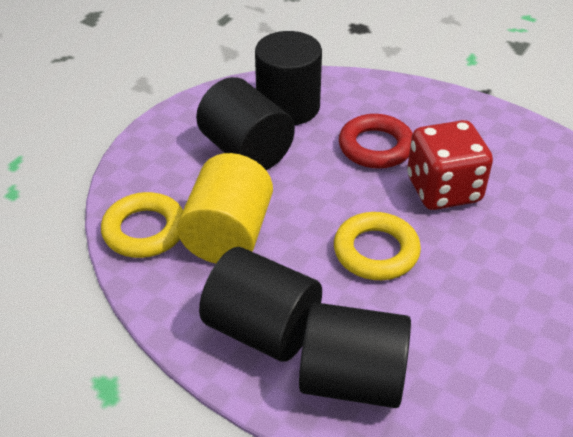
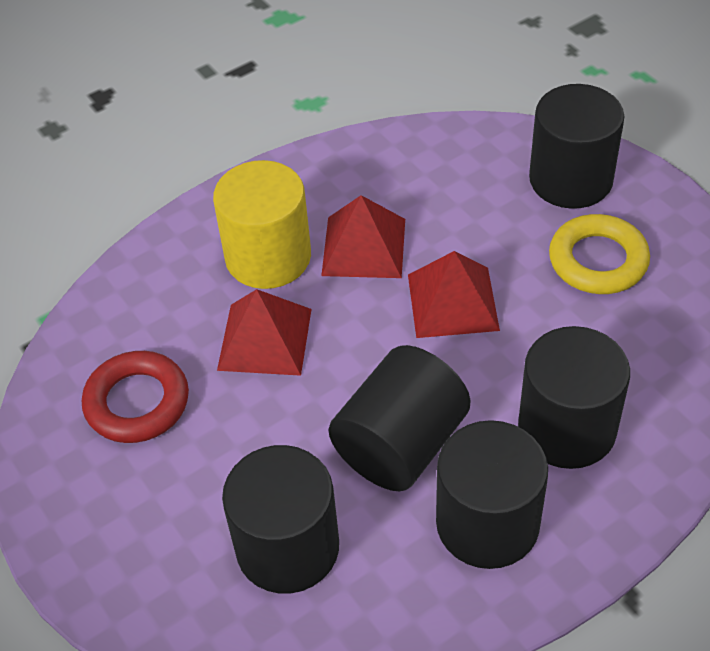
black cylinder: 4 -> 5
red dice: 1 -> 0
red pyramid: 0 -> 3
yellow ring: 2 -> 1

